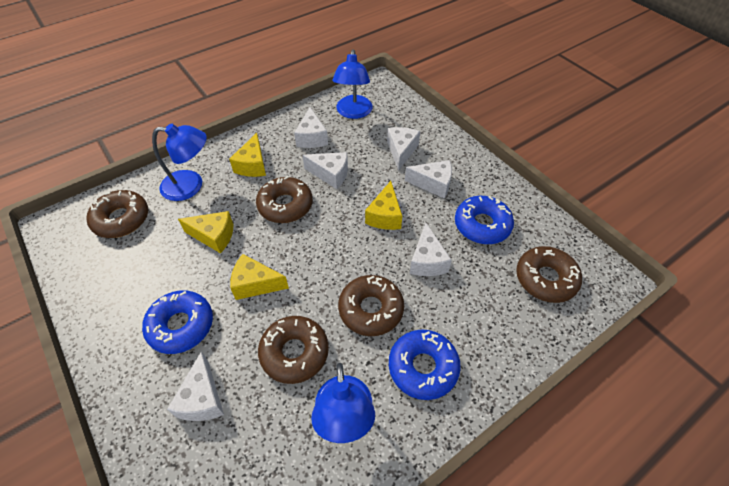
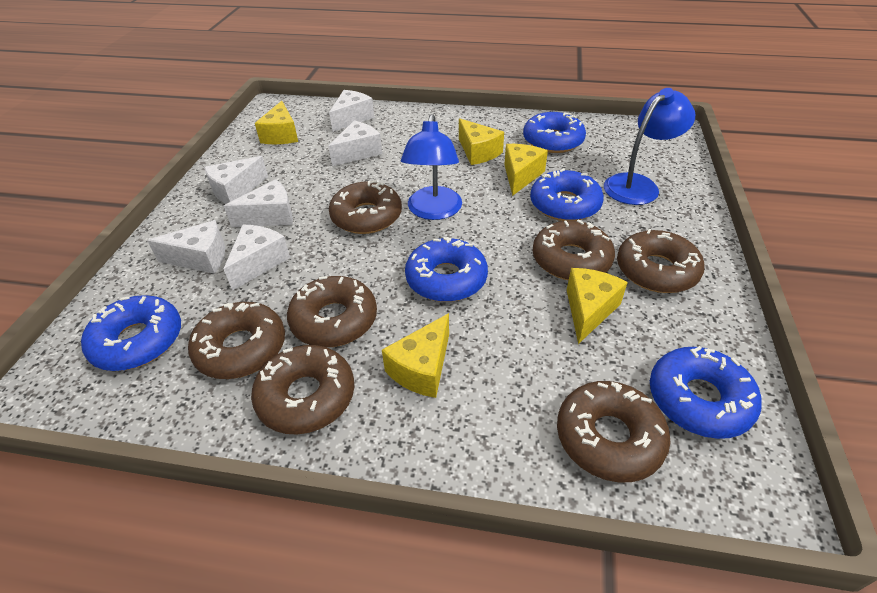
blue donut: 3 -> 5
blue lamp: 3 -> 2
brown donut: 5 -> 7
yellow cheese: 4 -> 5

